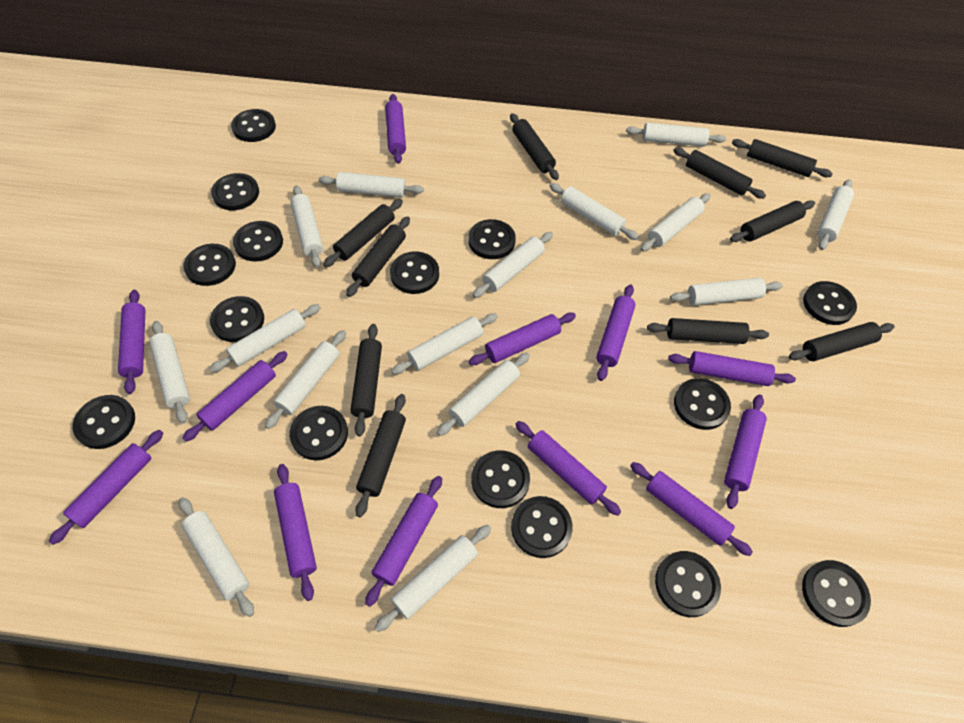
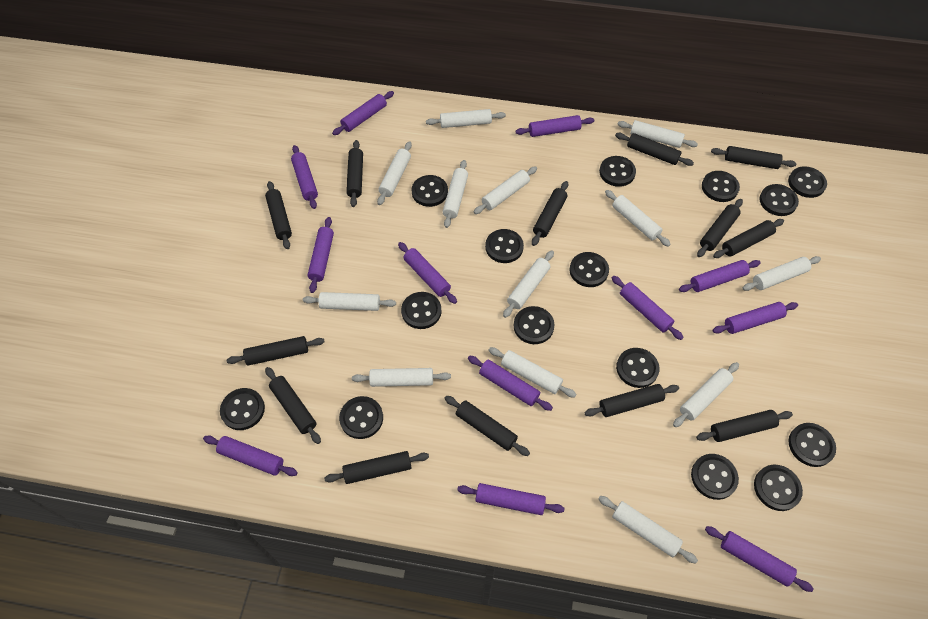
black rolling pin: 10 -> 13
white rolling pin: 15 -> 13

